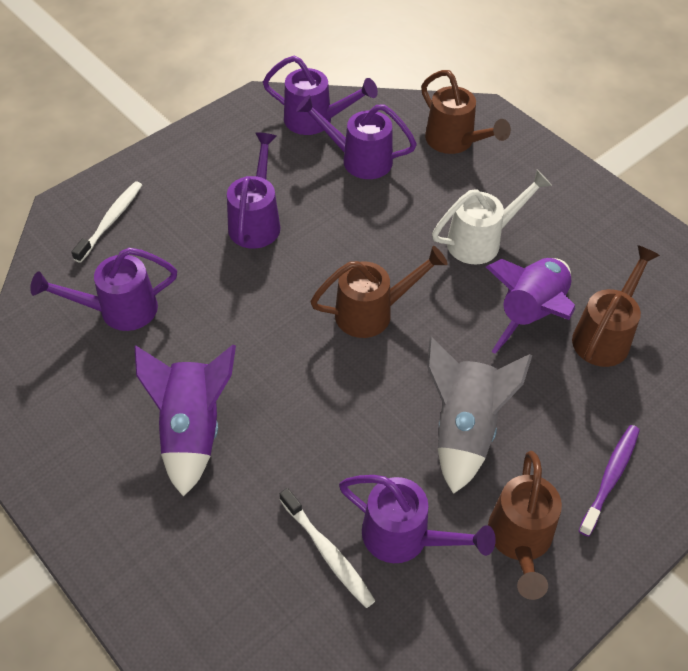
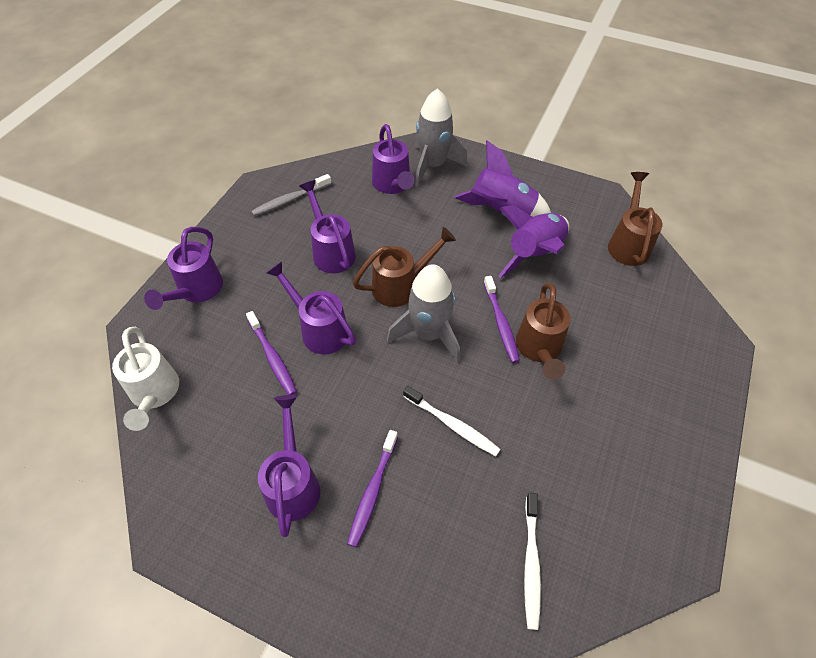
brown watering can: 4 -> 3
grey rocket: 1 -> 2
grey toothbrush: 0 -> 1
purple toothbrush: 1 -> 3

